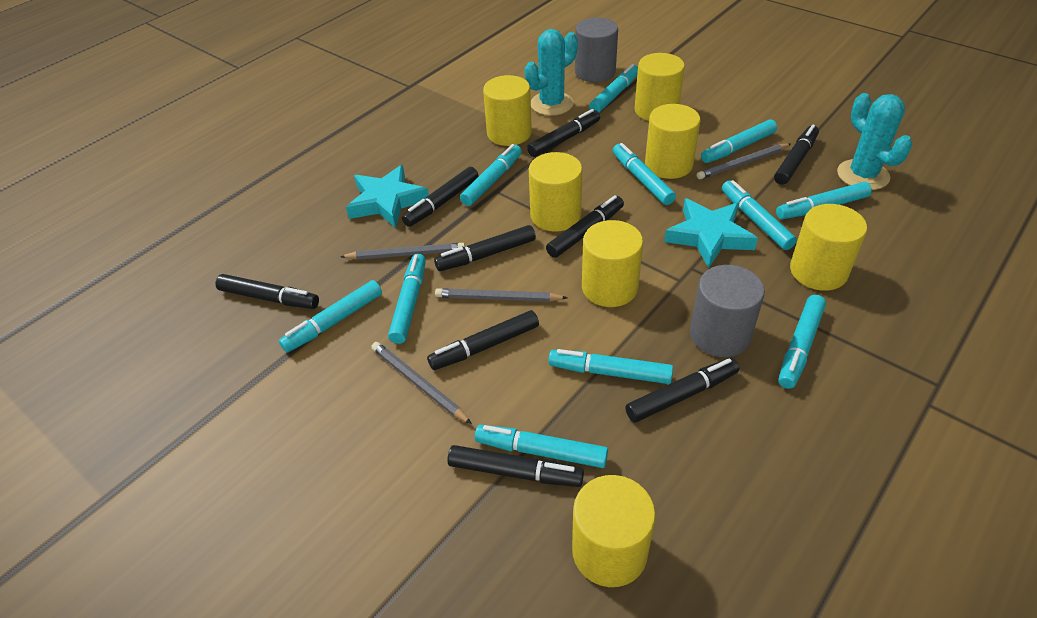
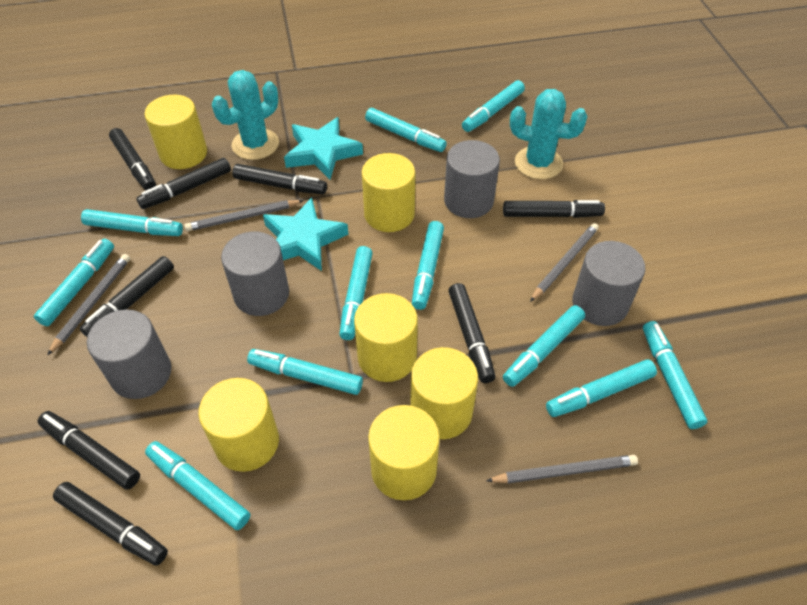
black marker: 9 -> 8
grey cylinder: 2 -> 4
yellow cylinder: 7 -> 6

